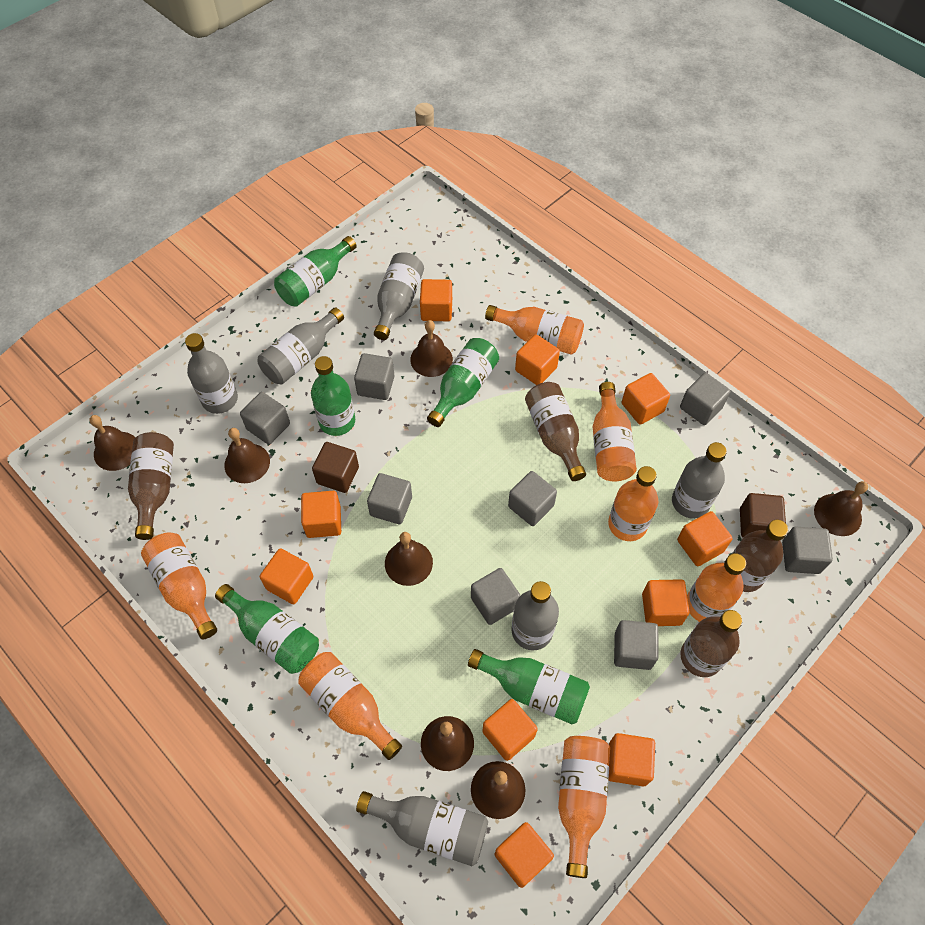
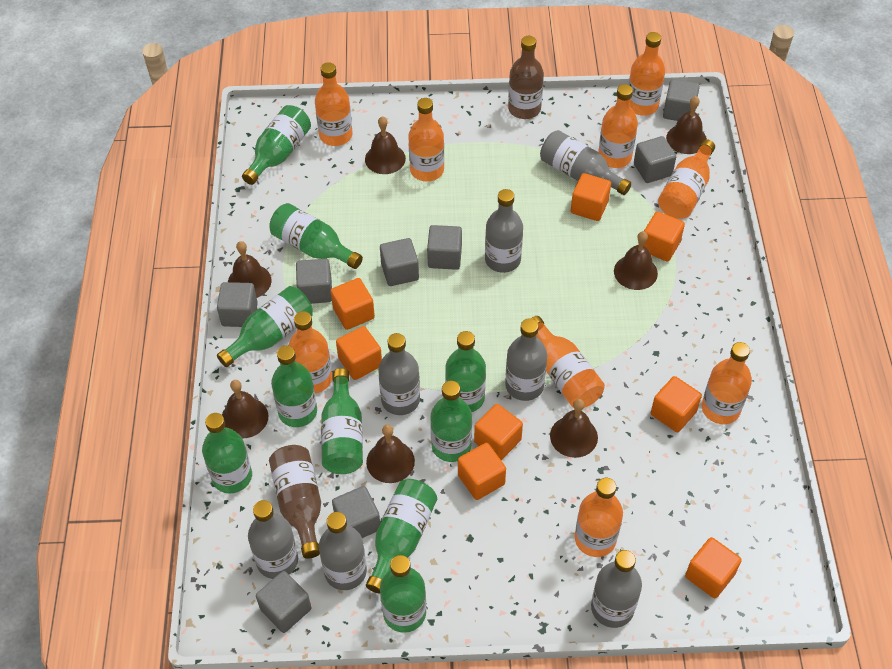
brown bottle: 4 -> 2
brown cube: 2 -> 0
green bottle: 5 -> 10
grey bottle: 6 -> 7
orange bottle: 7 -> 9
orange cube: 10 -> 8

